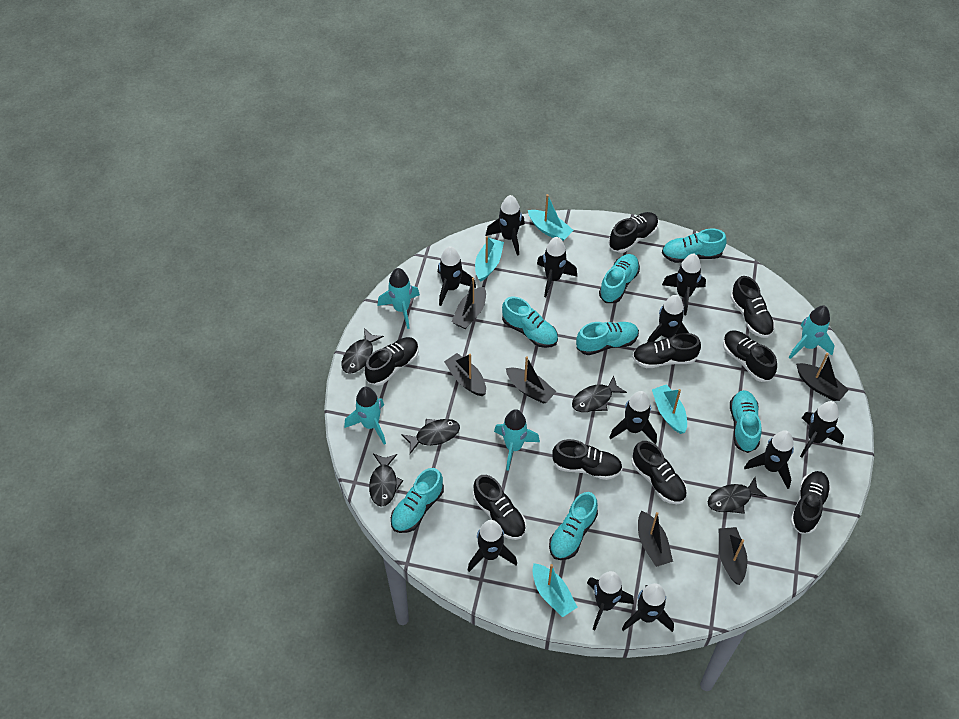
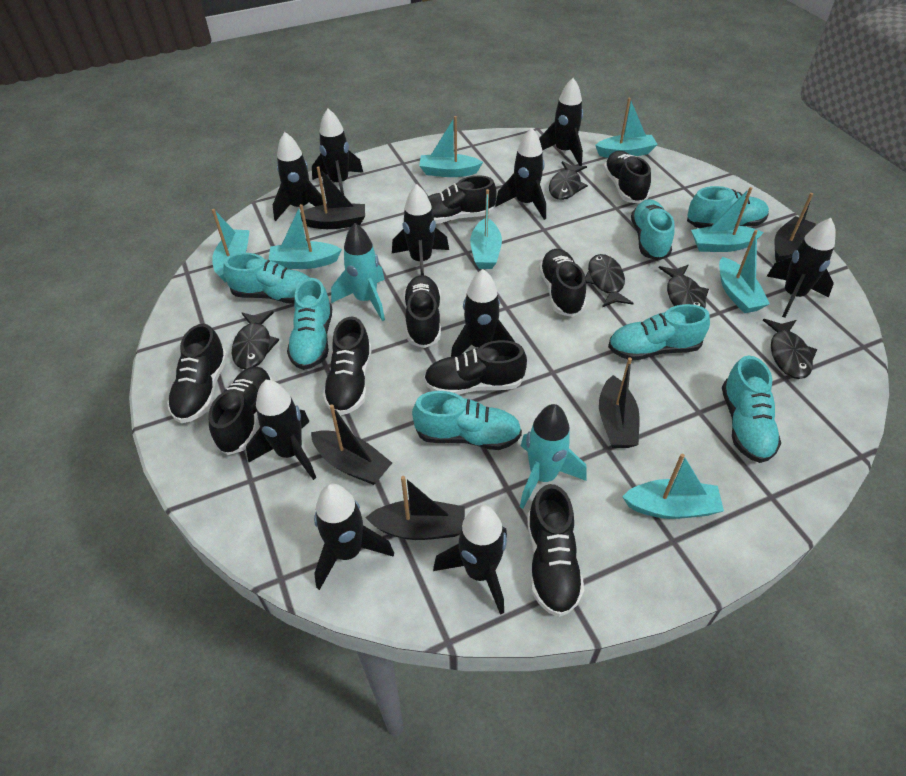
black boat: 6 -> 5
black rocket: 11 -> 10
turquoise boat: 4 -> 8
turquoise rocket: 4 -> 2

